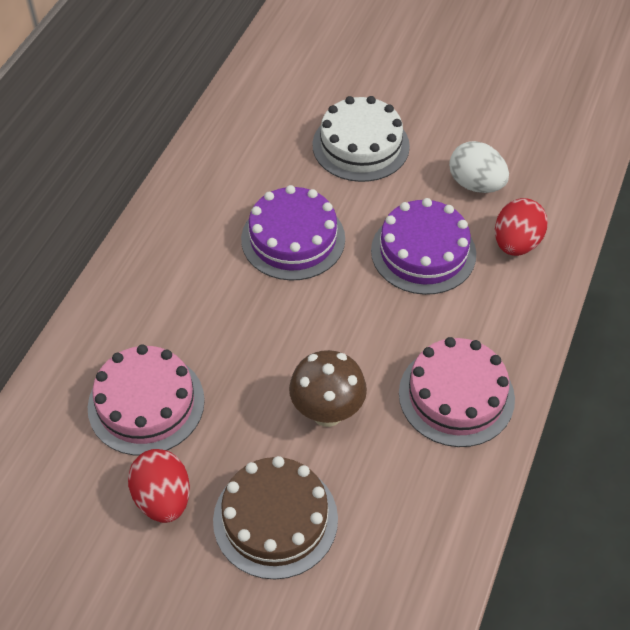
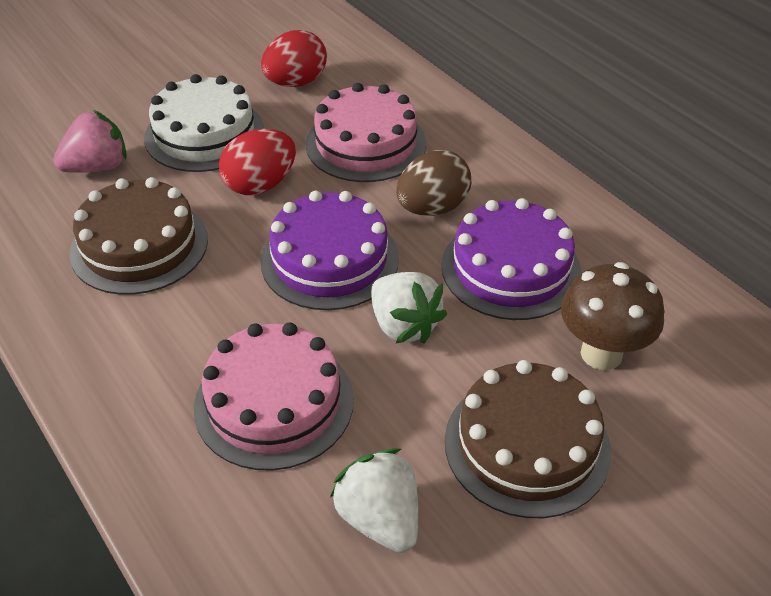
brown cake: 1 -> 2
brown egg: 0 -> 1
pink strawberry: 0 -> 1
white egg: 1 -> 0
white strawberry: 0 -> 2

